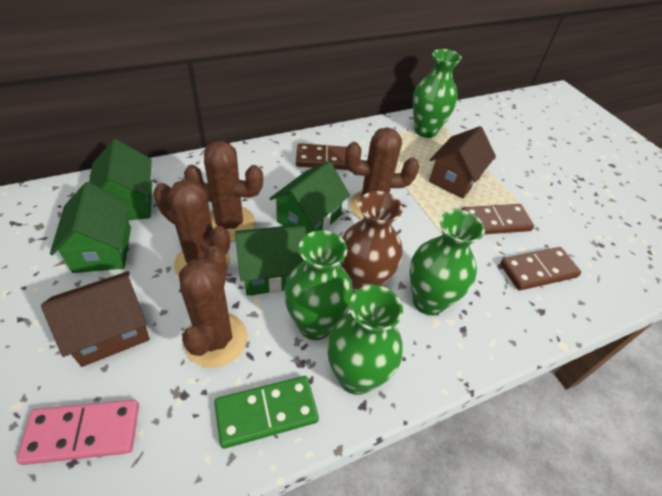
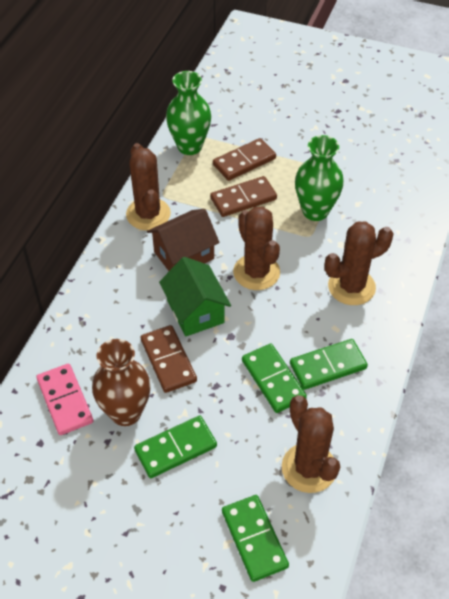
brown house: 2 -> 1
green domino: 1 -> 4
green house: 4 -> 1
green vase: 4 -> 2

